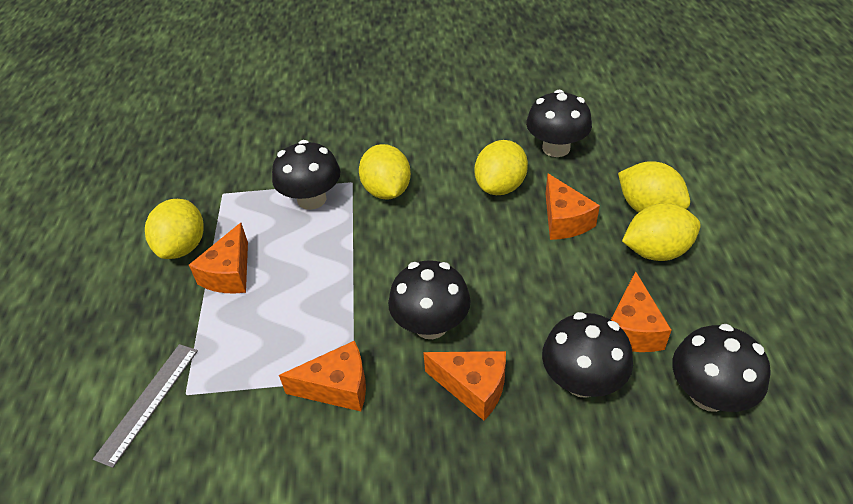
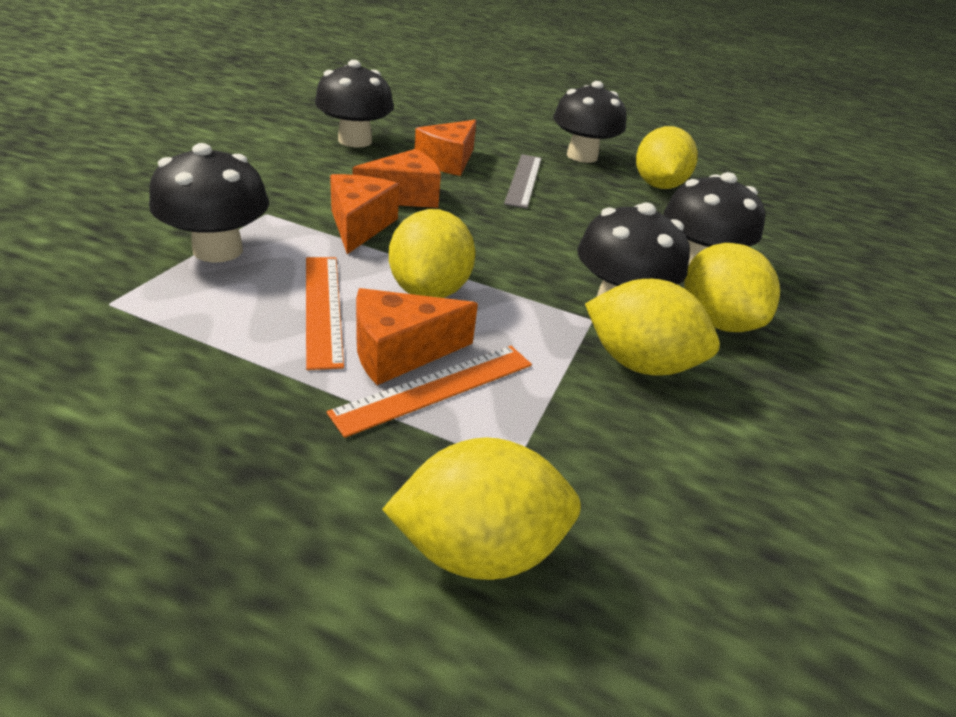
orange cheese: 5 -> 4
orange ruler: 0 -> 2

